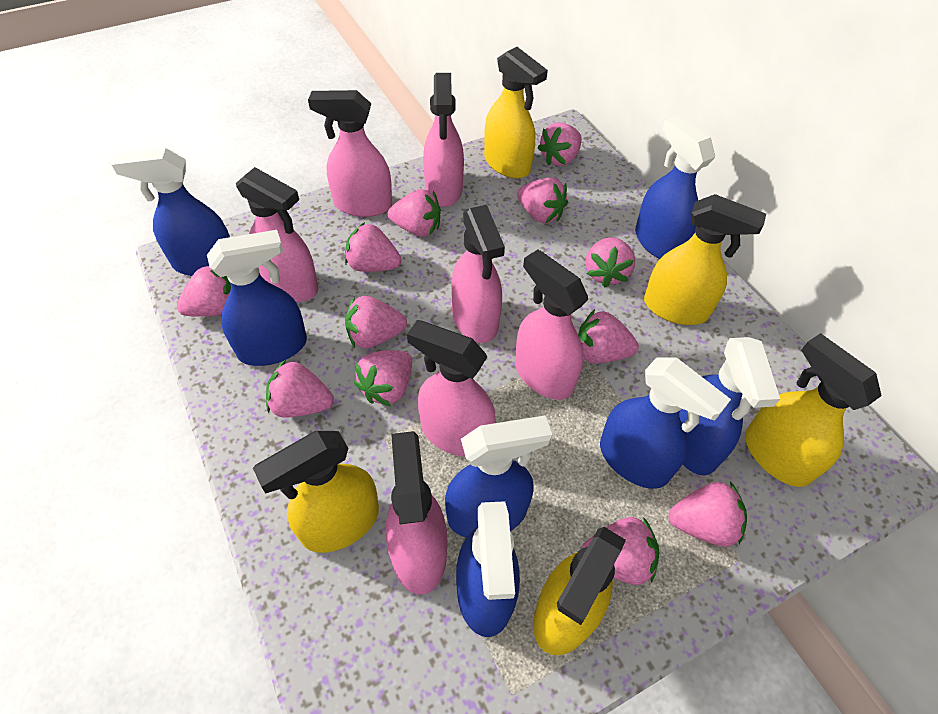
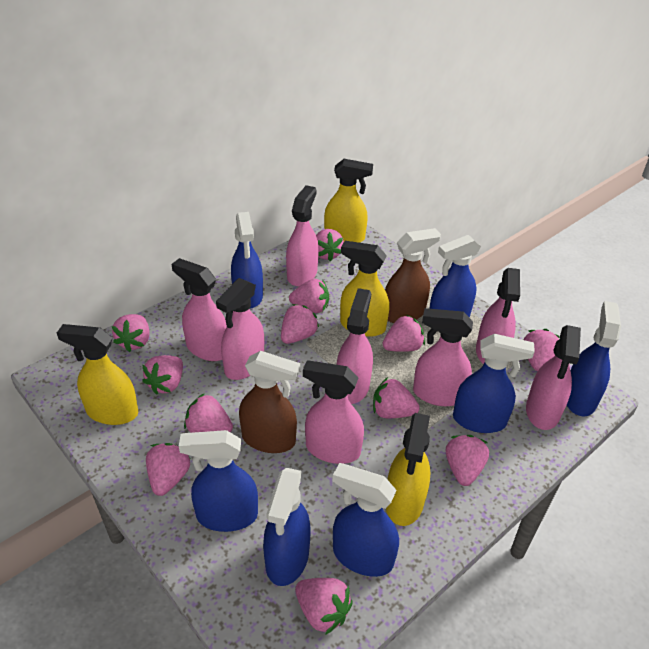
brown spray bottle: 0 -> 2
pink spray bottle: 7 -> 8
yellow spray bottle: 5 -> 4

